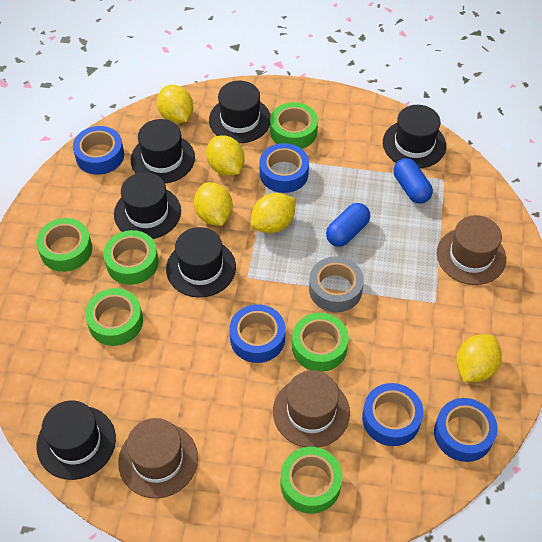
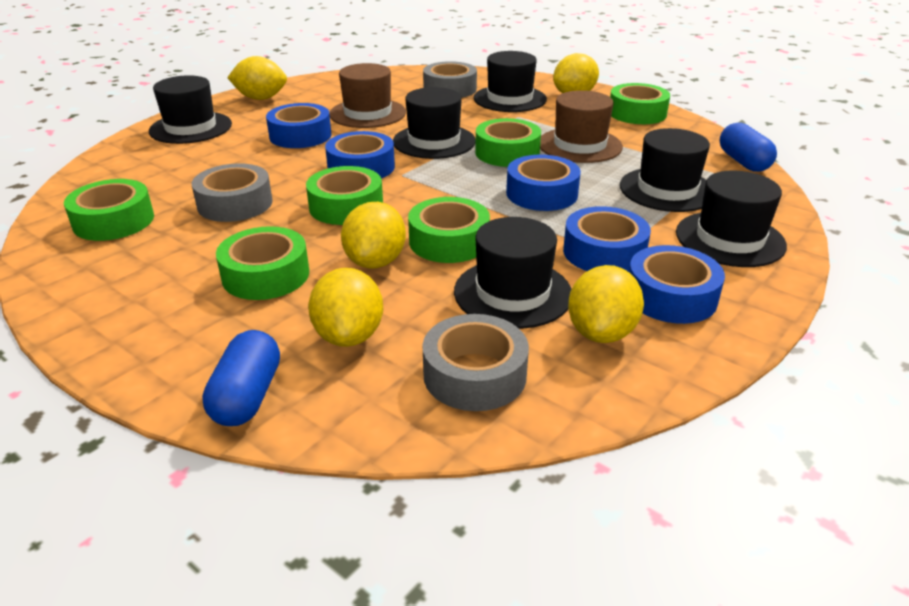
brown hat: 3 -> 2
grey tape: 1 -> 3

